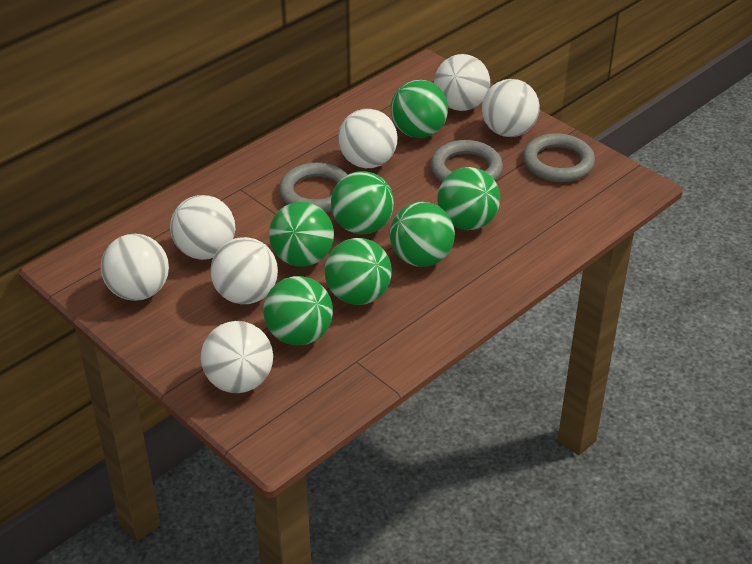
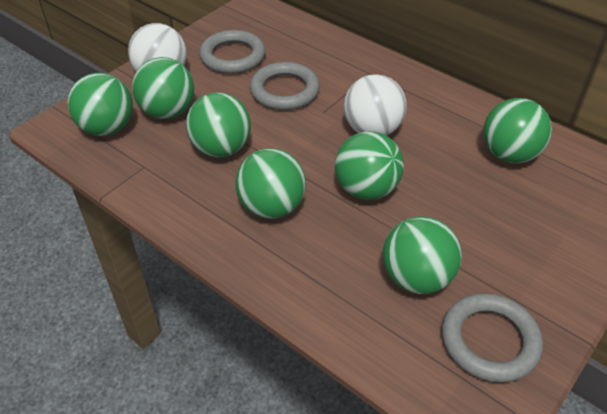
white ball: 7 -> 2

